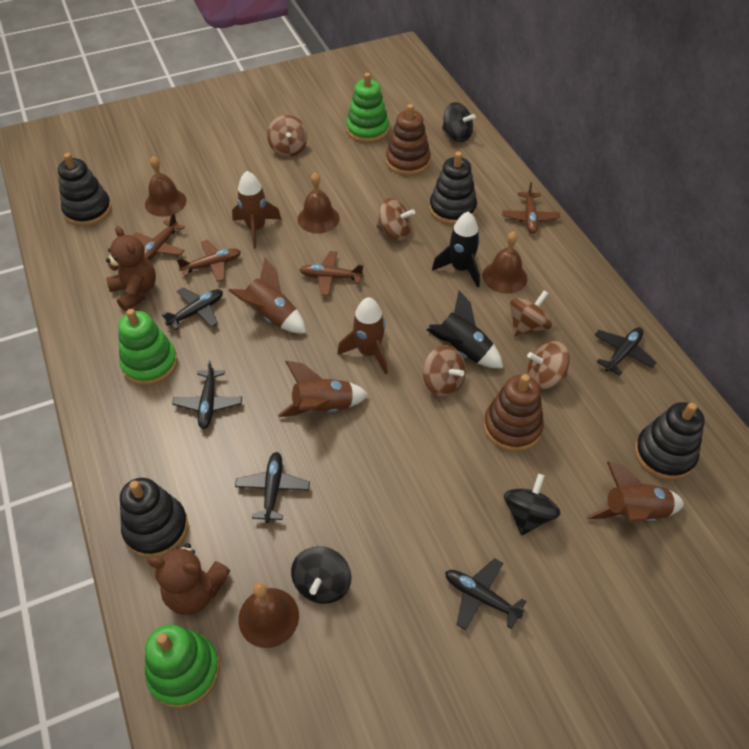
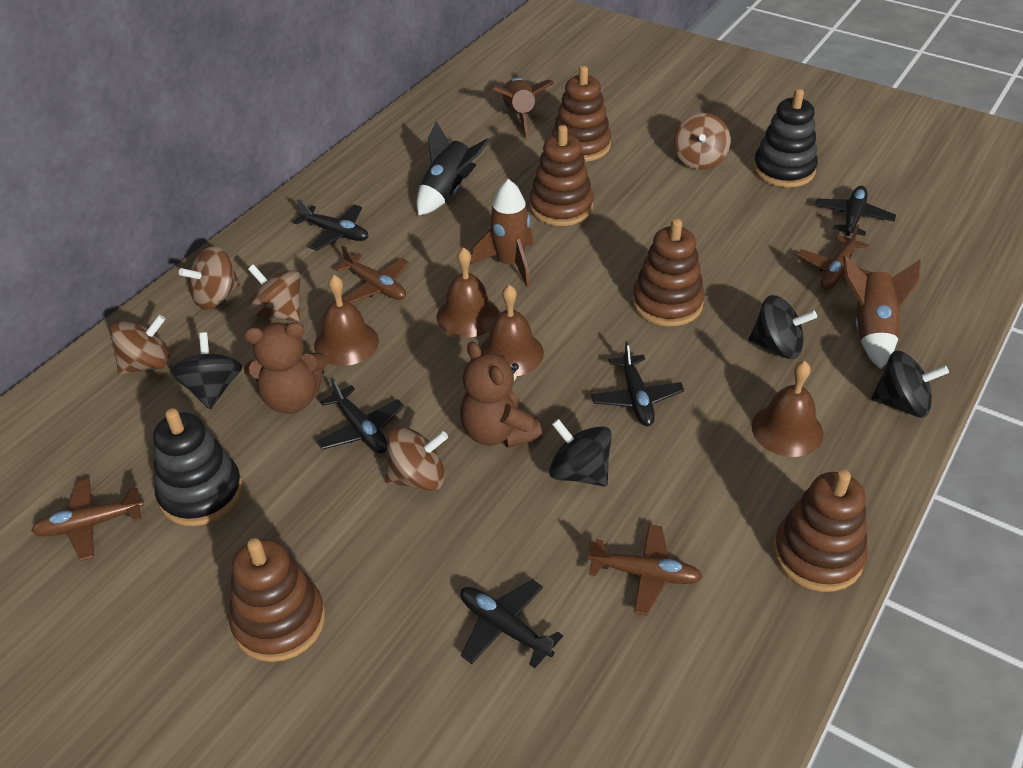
black rocket: 2 -> 1
black spinning top: 3 -> 4
black stacking toy: 4 -> 2
brown rocket: 5 -> 3
brown stacking toy: 2 -> 5
green stacking toy: 3 -> 0

